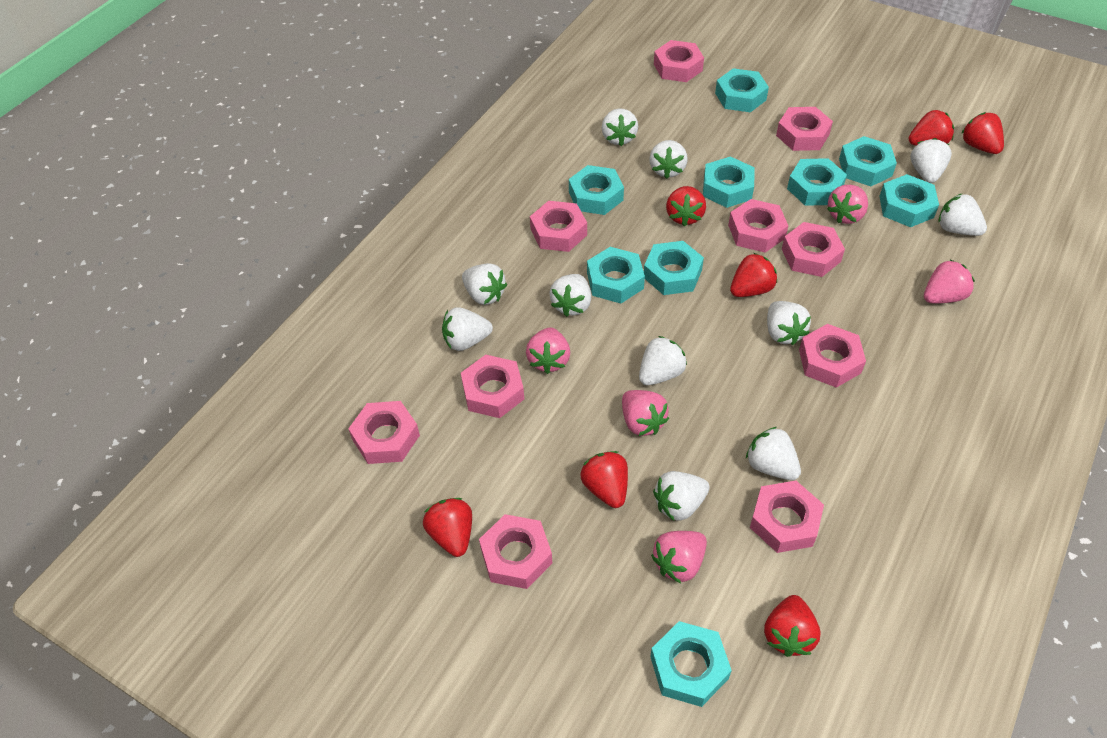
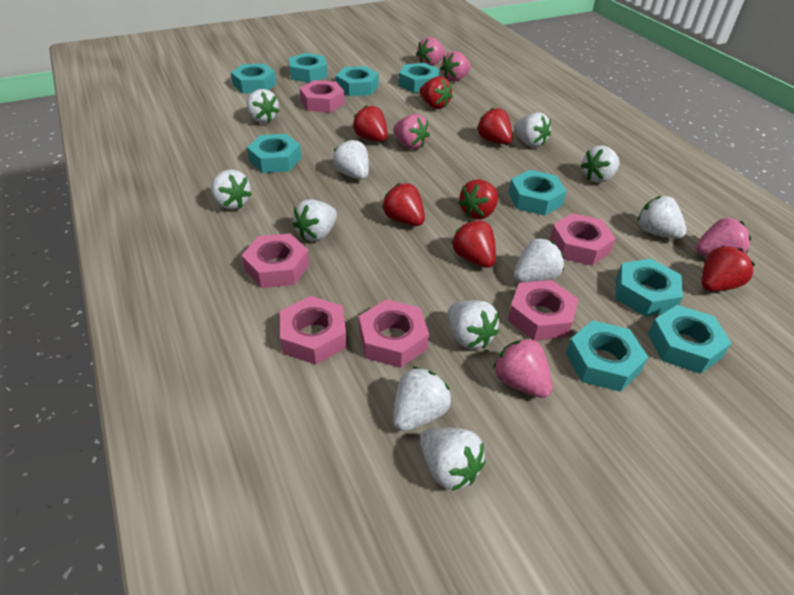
pink nut: 10 -> 6

